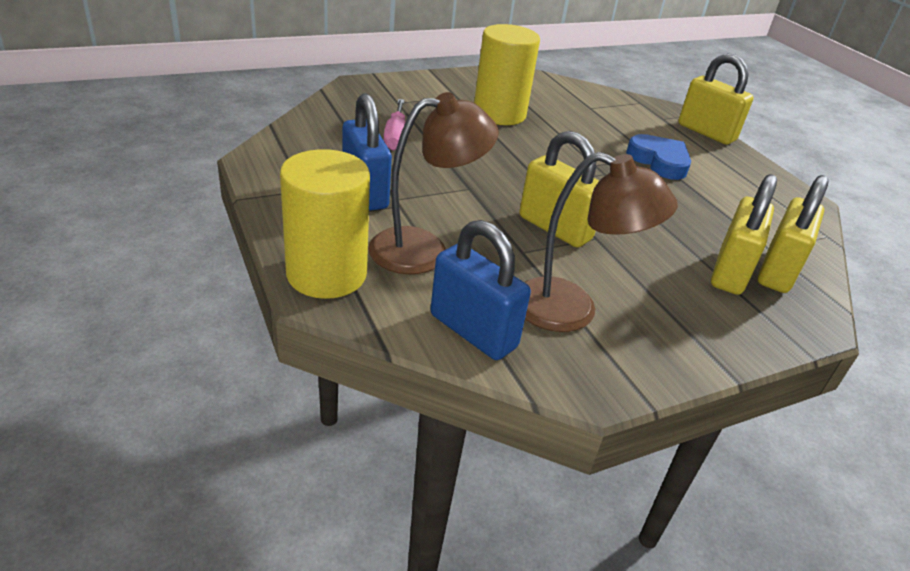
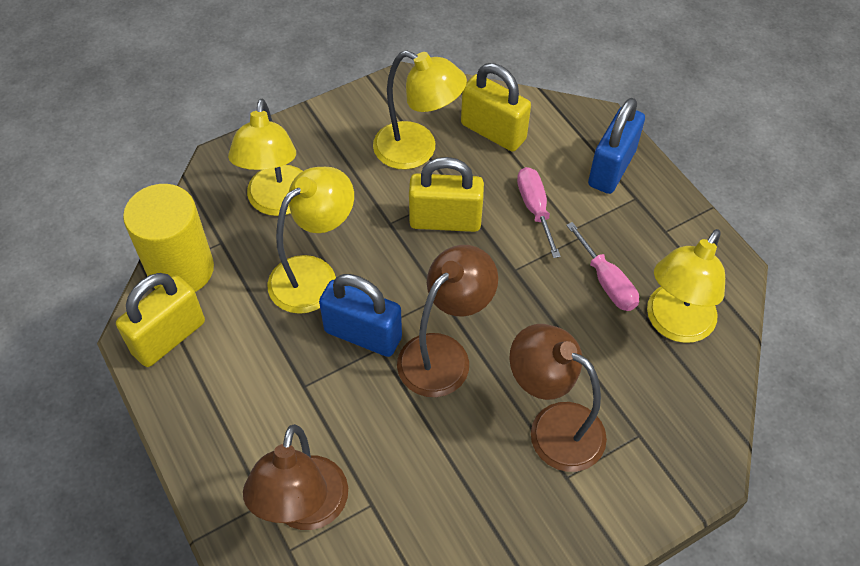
blue heart: 1 -> 0
brown lamp: 2 -> 3
pink screwdriver: 1 -> 2
yellow cylinder: 2 -> 1
yellow lamp: 0 -> 4
yellow padlock: 4 -> 3

